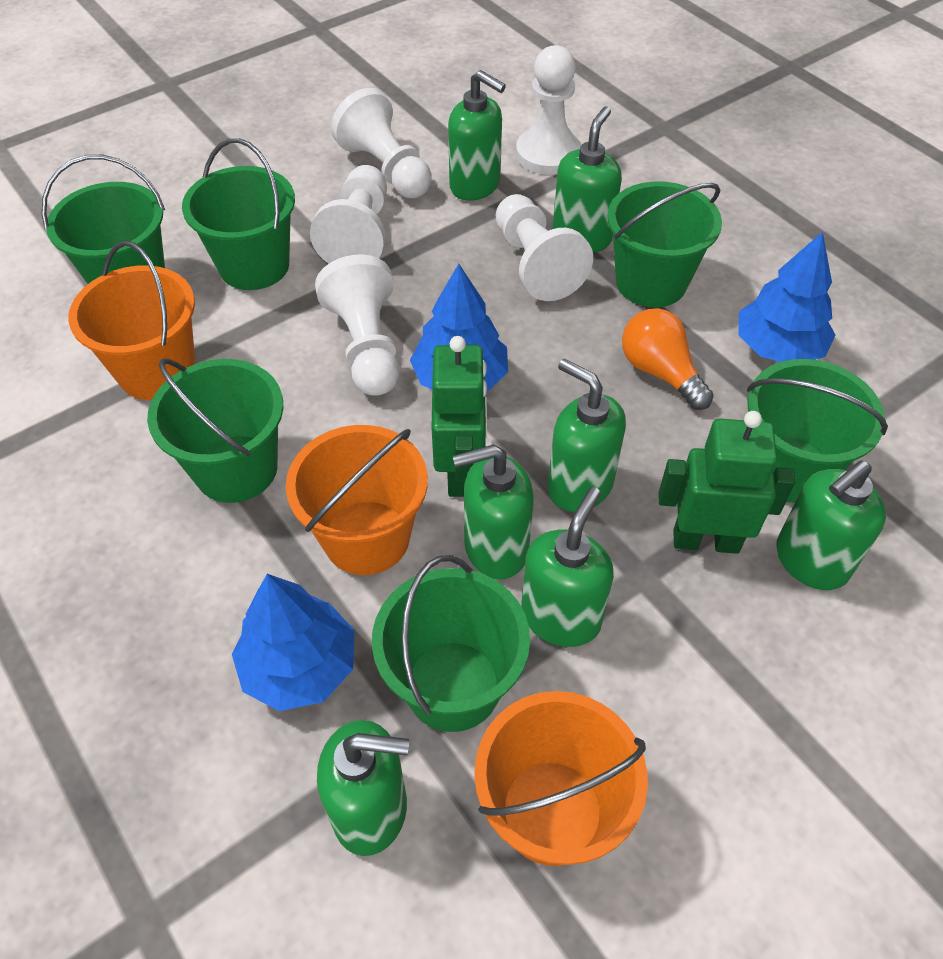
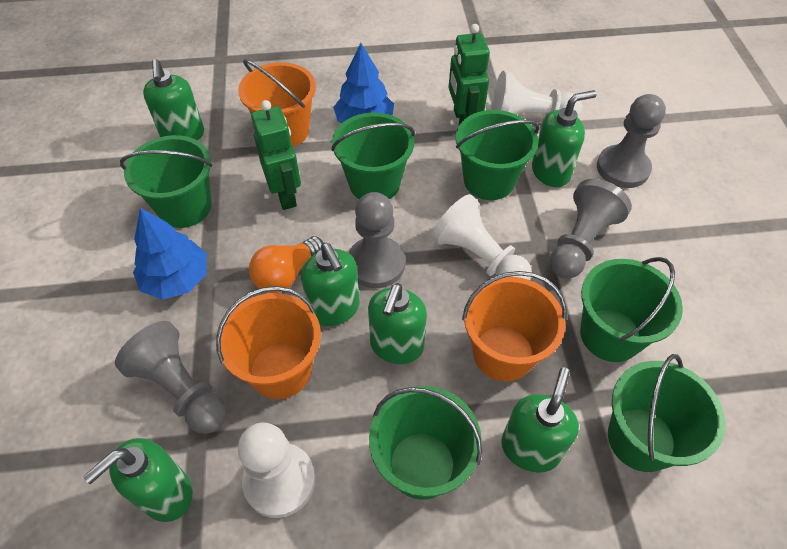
blue tree: 3 -> 2
green soap dispenser: 7 -> 6
grey pawn: 0 -> 4
white pawn: 5 -> 3

